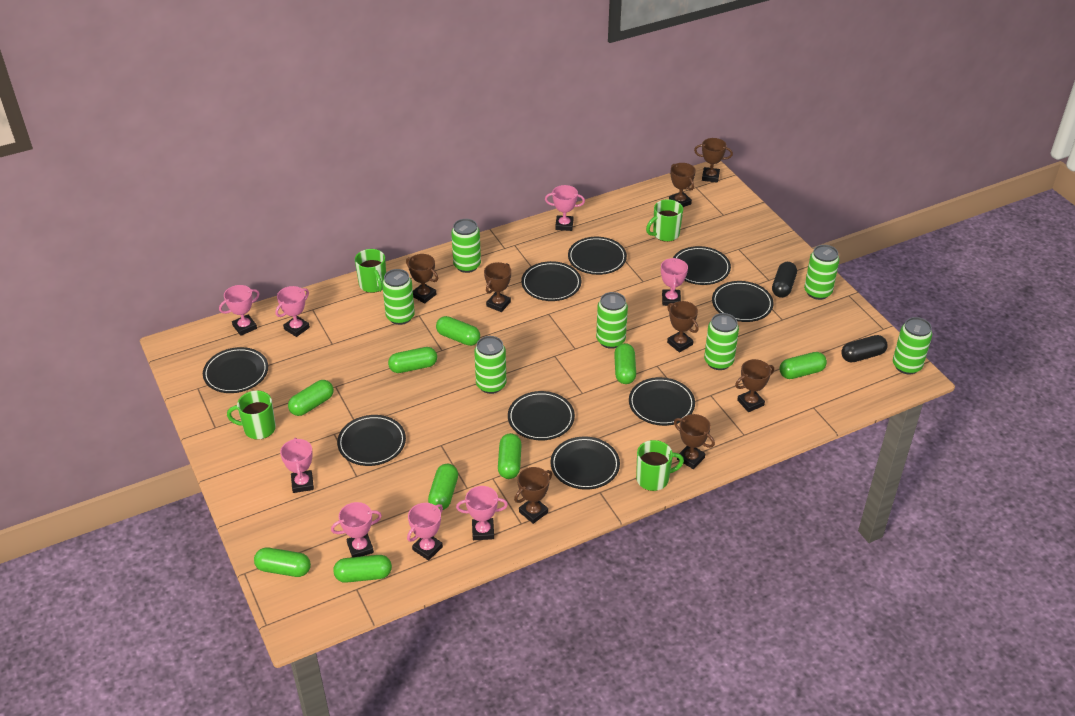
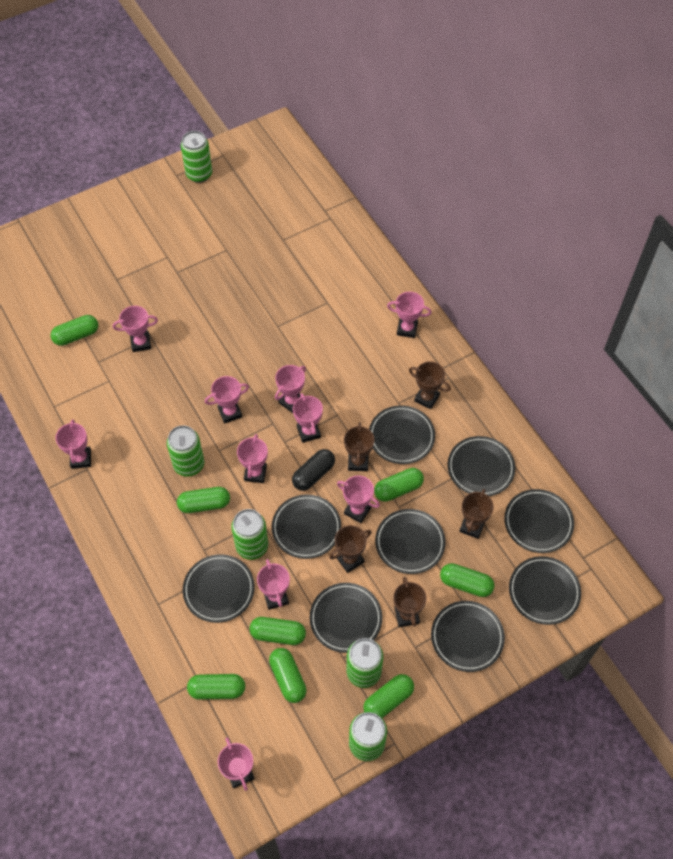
black capsule: 2 -> 1
brown trophy: 8 -> 5
green can: 7 -> 5
green capsule: 9 -> 8
green mug: 4 -> 0
pink trophy: 8 -> 10

